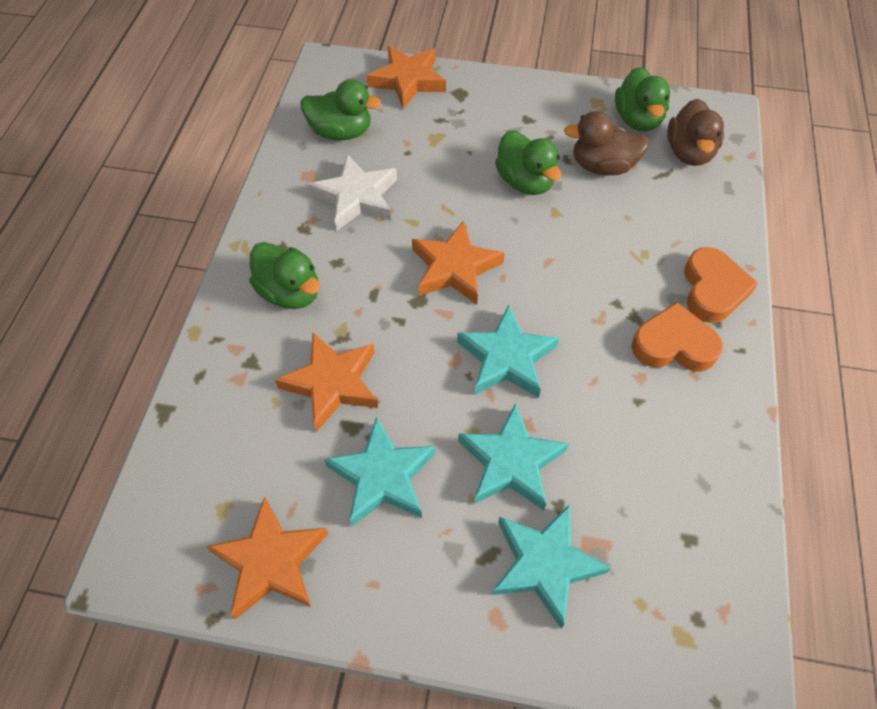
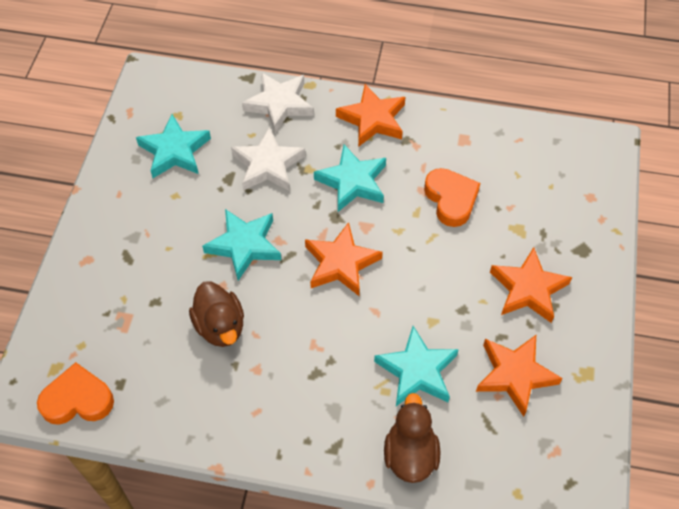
green duck: 4 -> 0
white star: 1 -> 2

